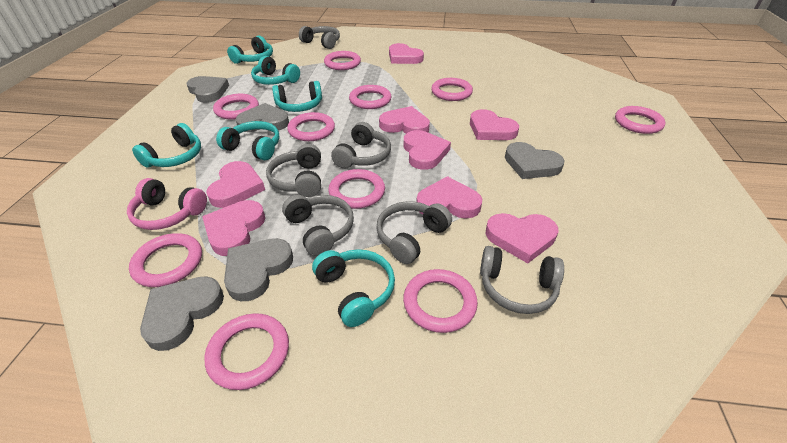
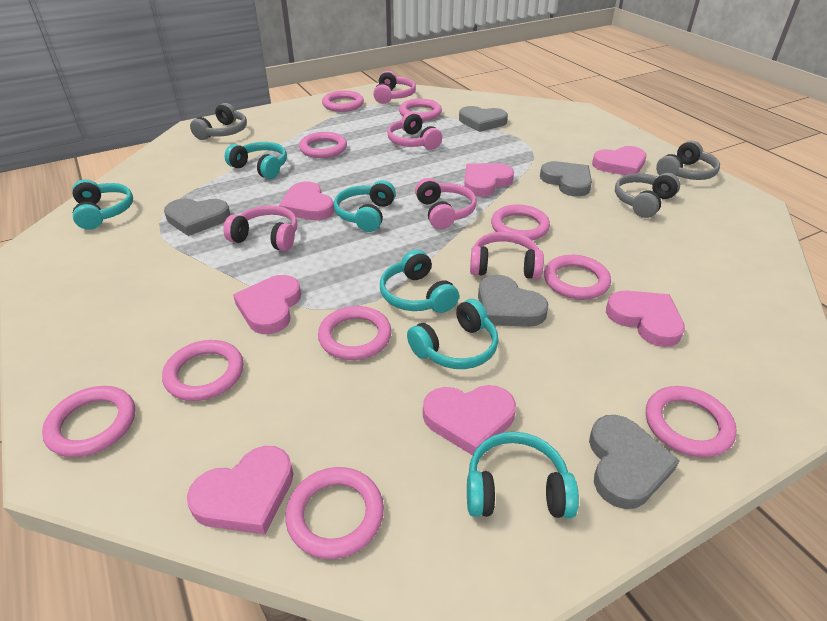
grey headphones: 6 -> 3
pink headphones: 1 -> 5
pink heart: 8 -> 7

